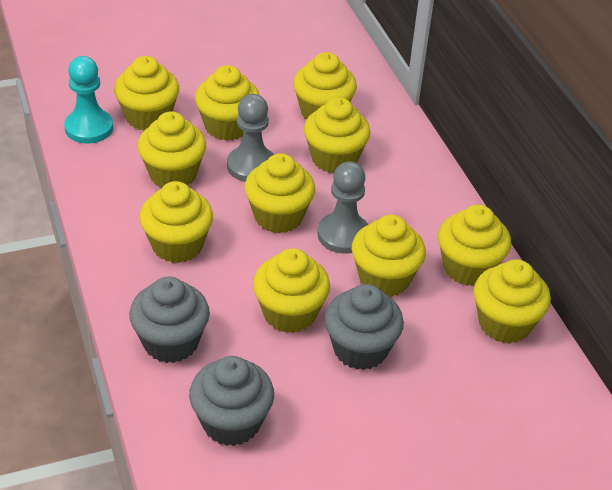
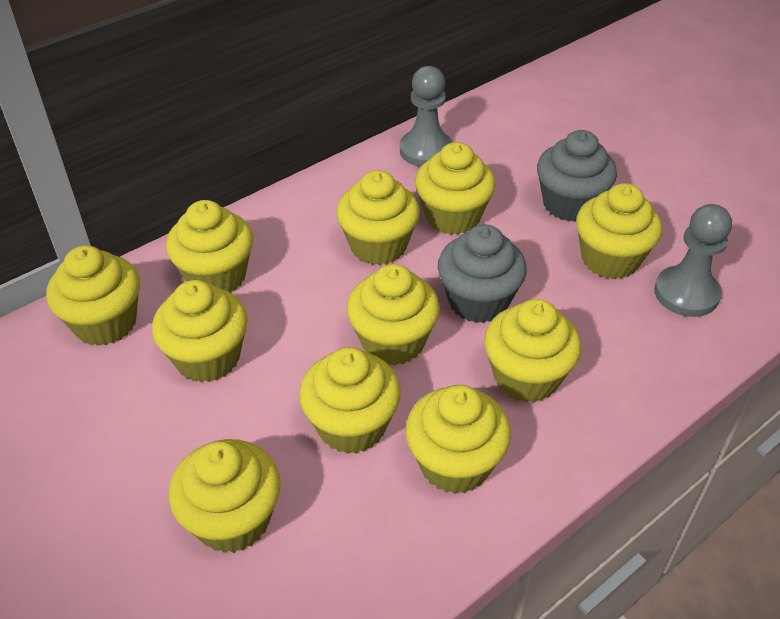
grey cupcake: 3 -> 2
turquoise pawn: 1 -> 0

